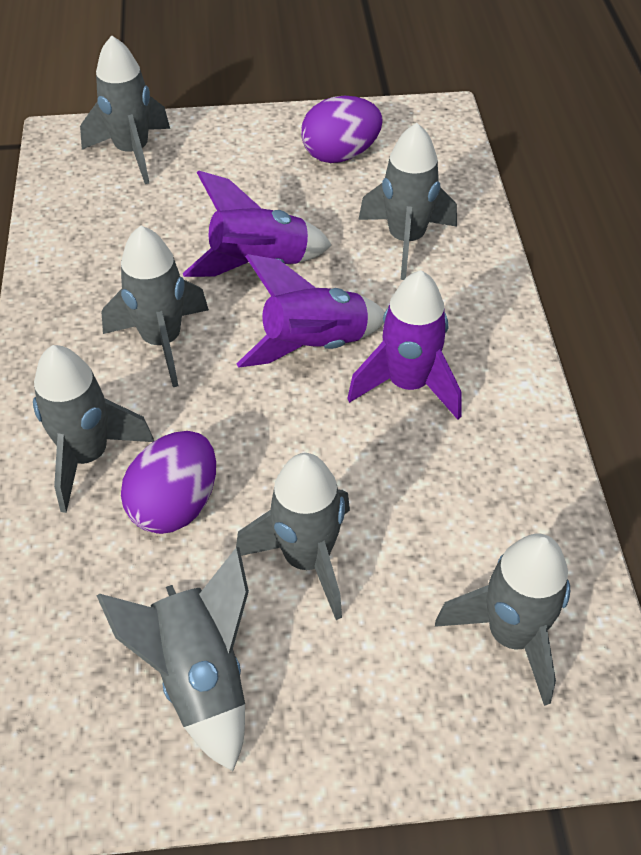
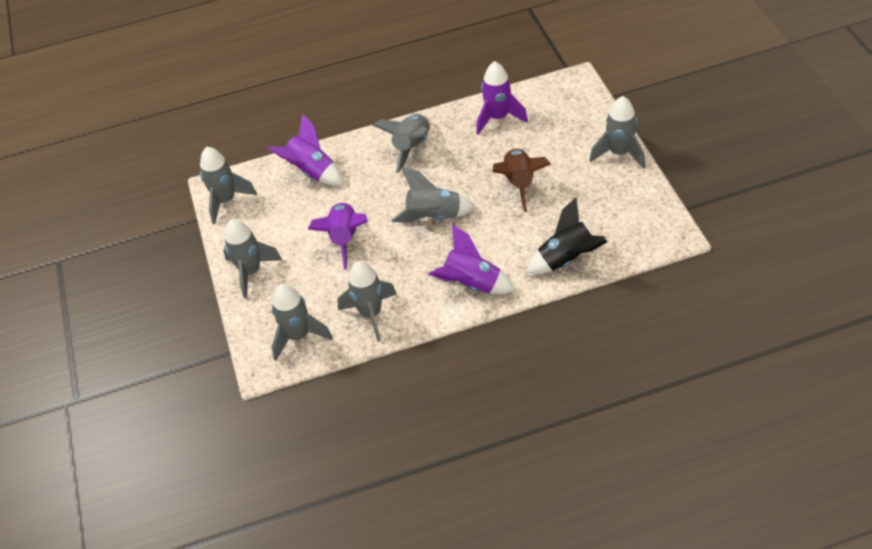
black rocket: 0 -> 1
brown rocket: 0 -> 1
purple egg: 2 -> 0
purple rocket: 3 -> 4

